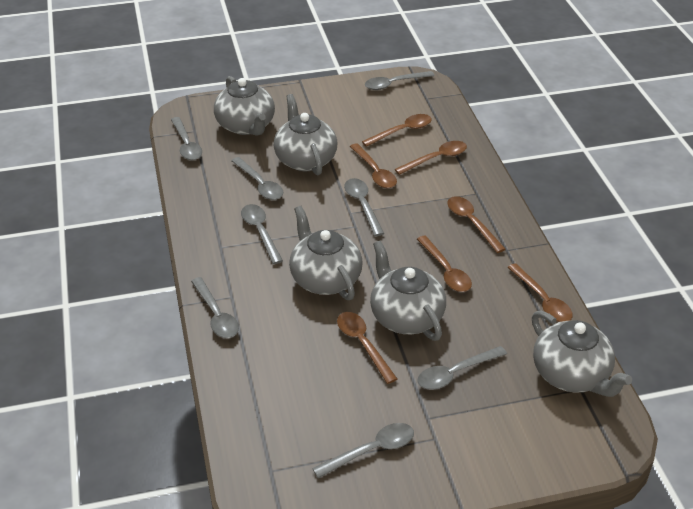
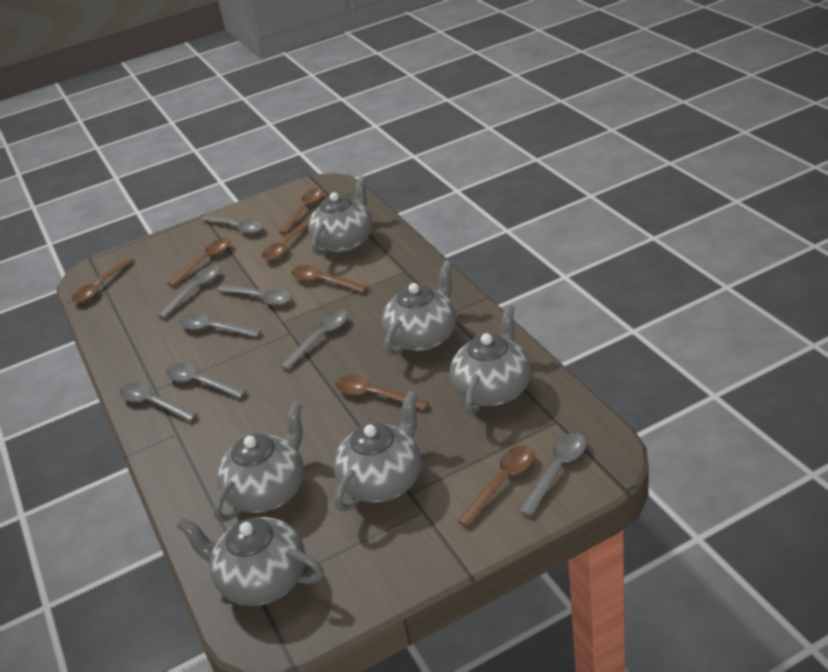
grey teapot: 5 -> 6

